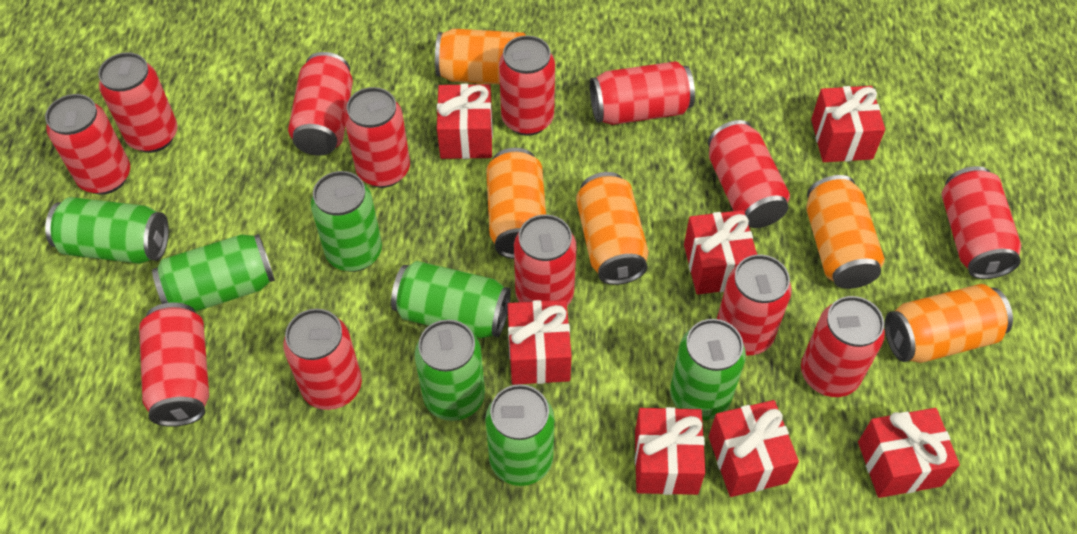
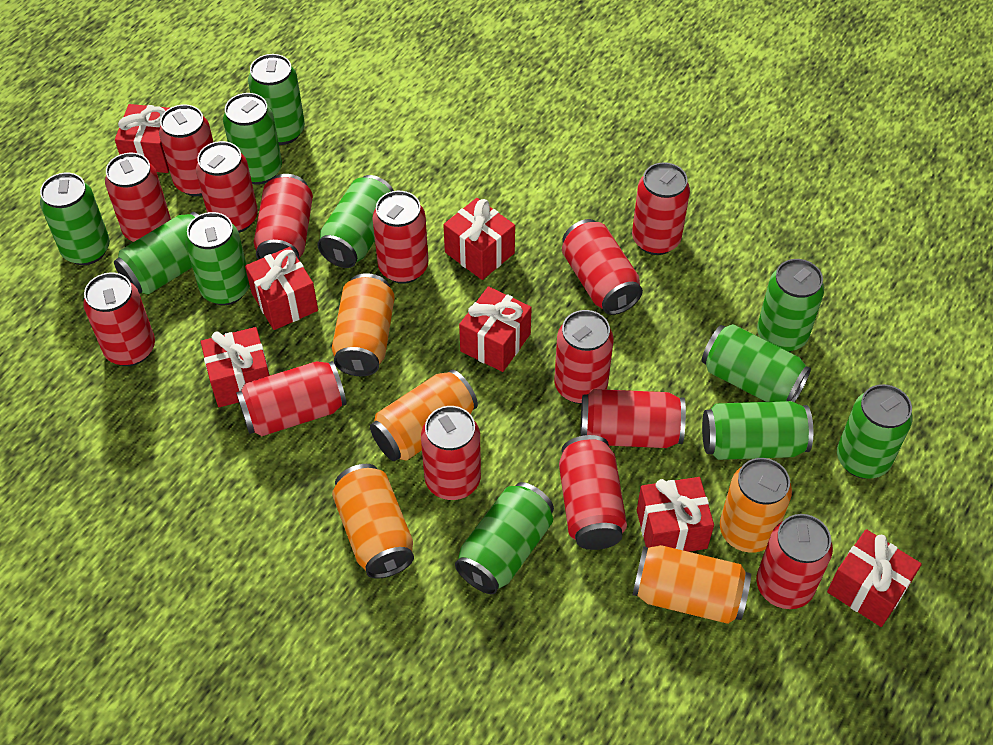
green can: 7 -> 11
red can: 13 -> 14

